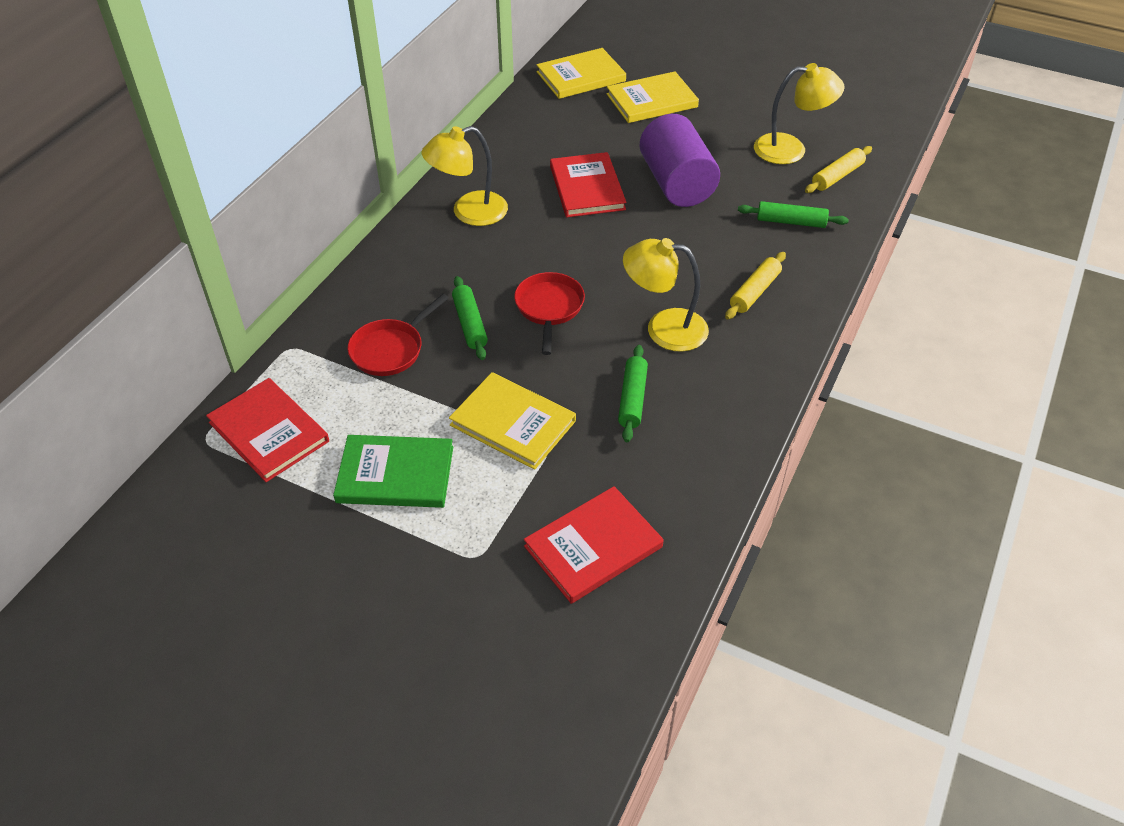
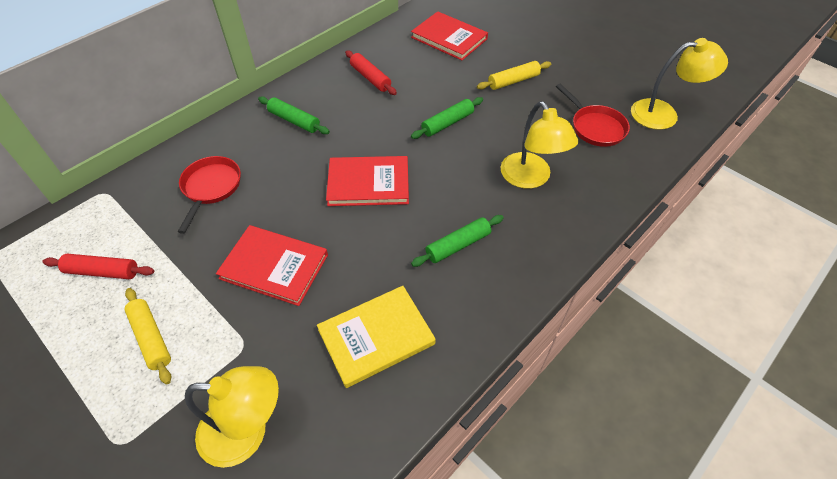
green book: 1 -> 0
purple cylinder: 1 -> 0
red rolling pin: 0 -> 2
yellow book: 3 -> 1

